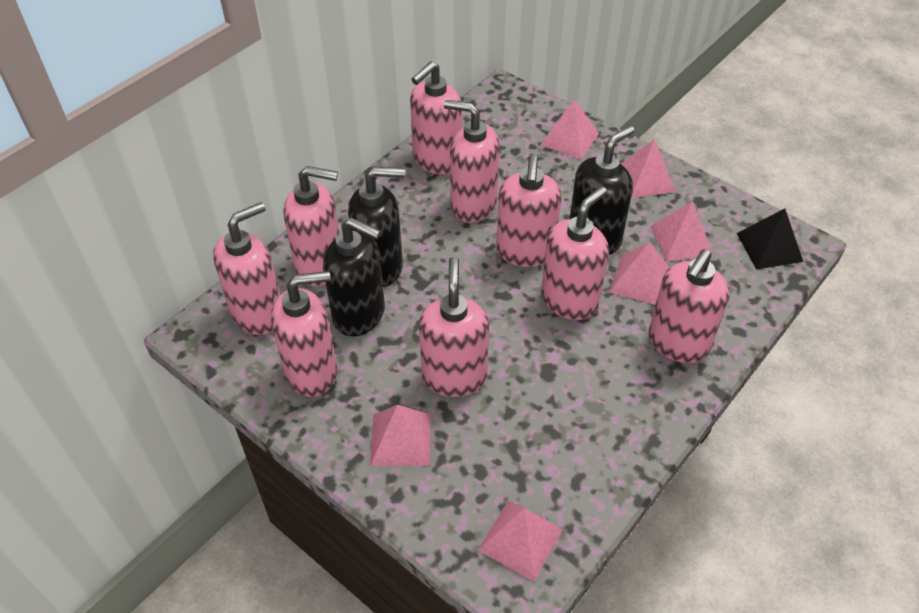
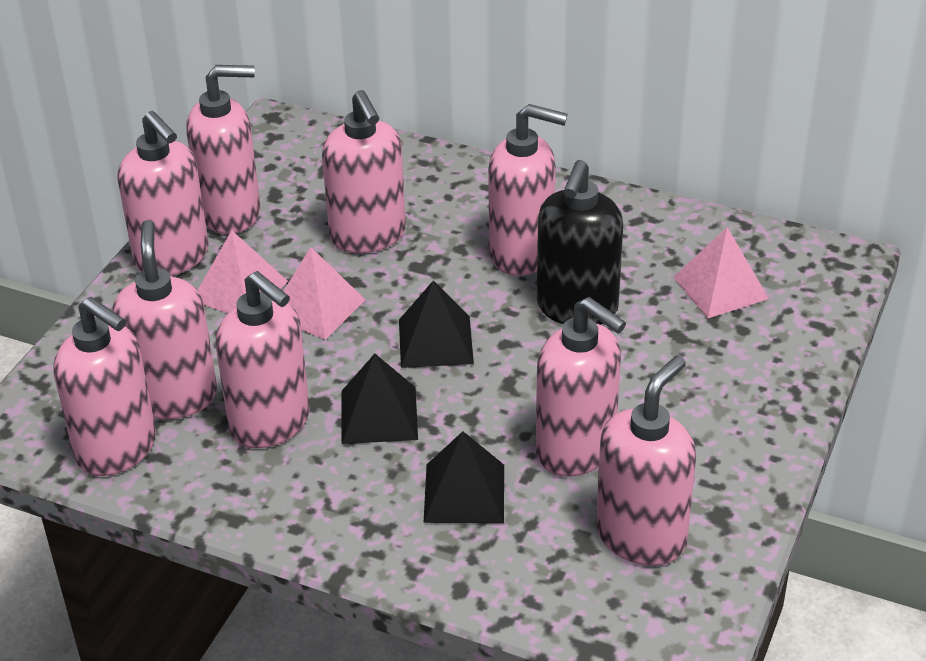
black pyramid: 1 -> 3
black soap dispenser: 3 -> 1
pink pyramid: 6 -> 3

